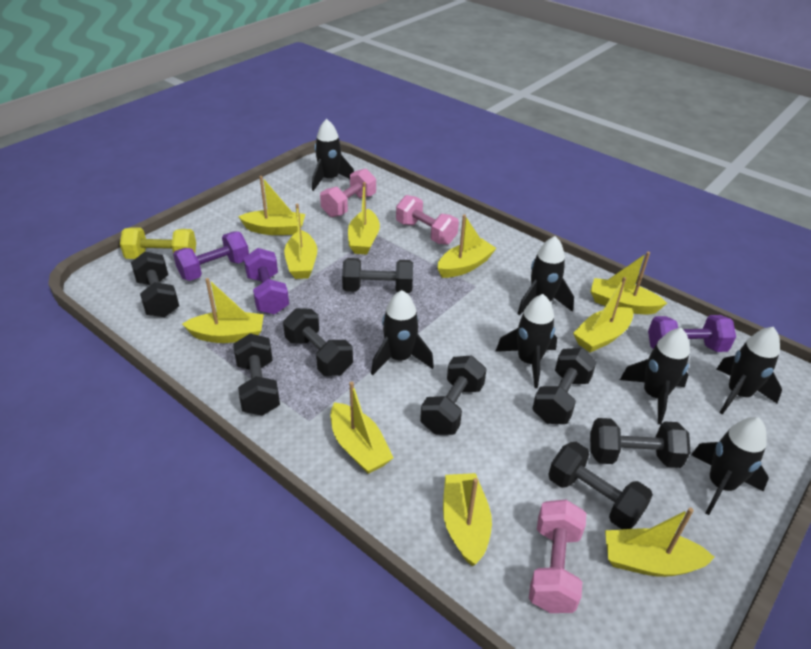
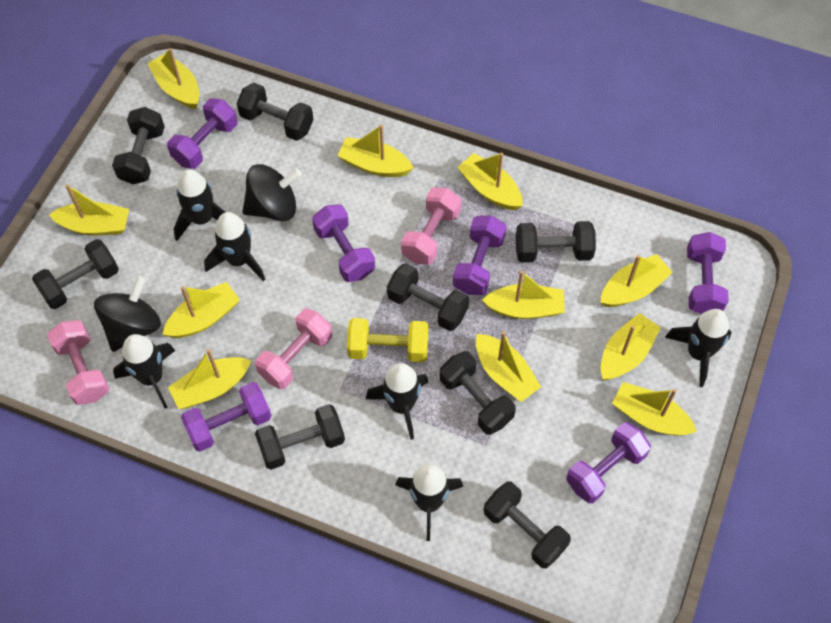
black rocket: 7 -> 6
black spinning top: 0 -> 2
purple dumbbell: 3 -> 6
yellow boat: 10 -> 11

